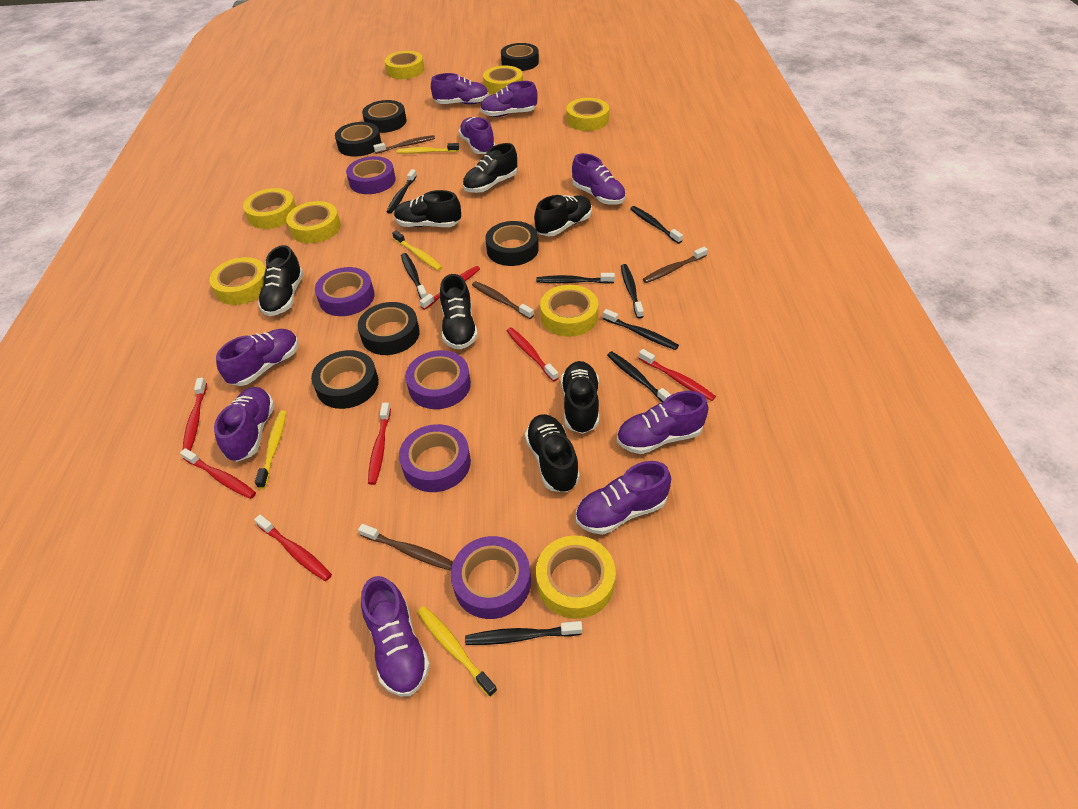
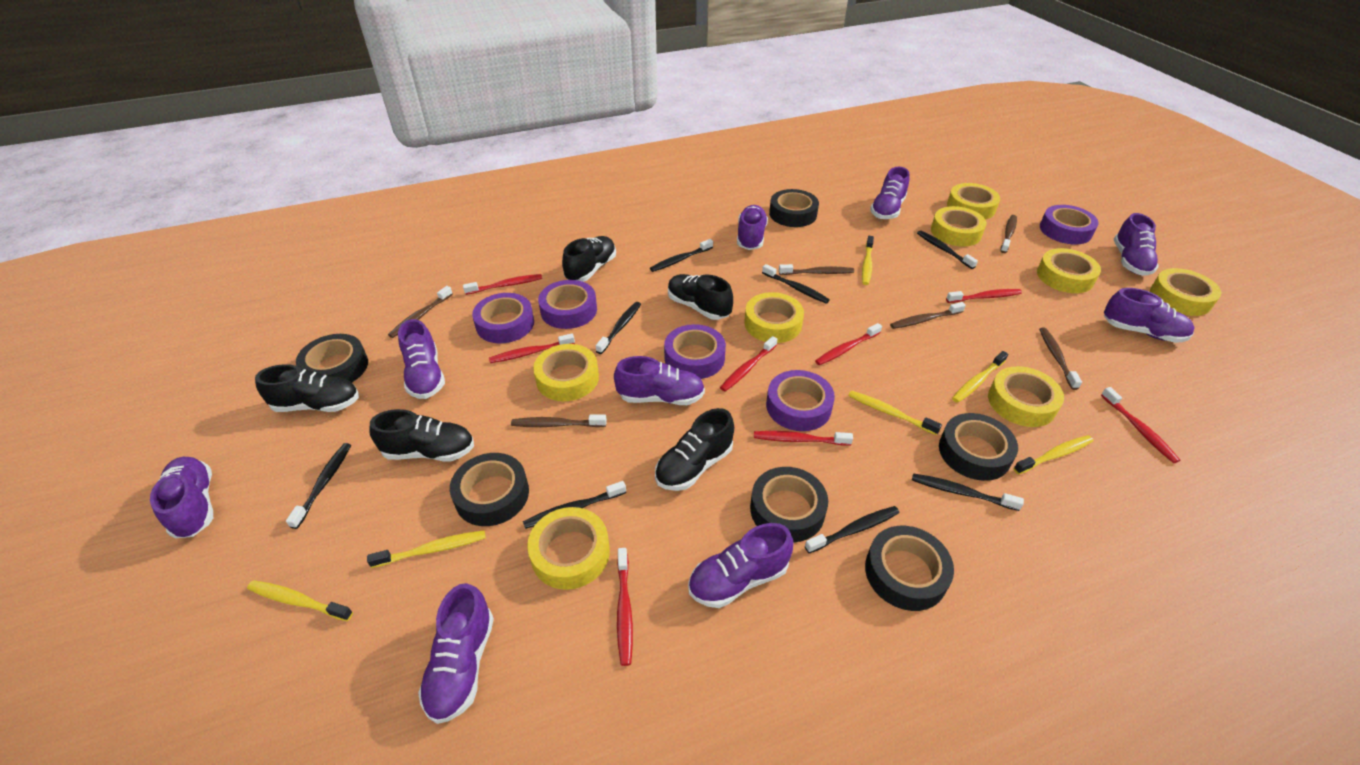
black shoe: 7 -> 5
brown toothbrush: 4 -> 6
red toothbrush: 7 -> 8
yellow toothbrush: 4 -> 6

